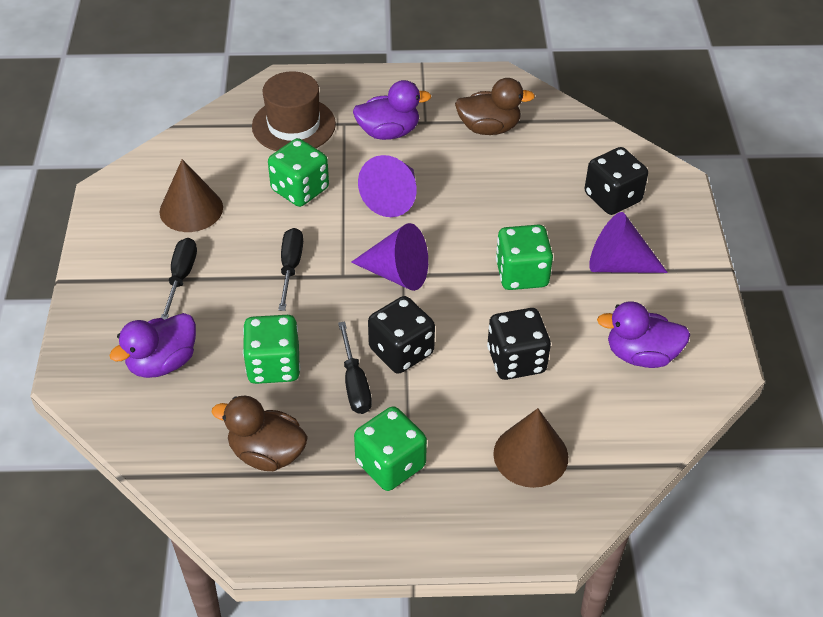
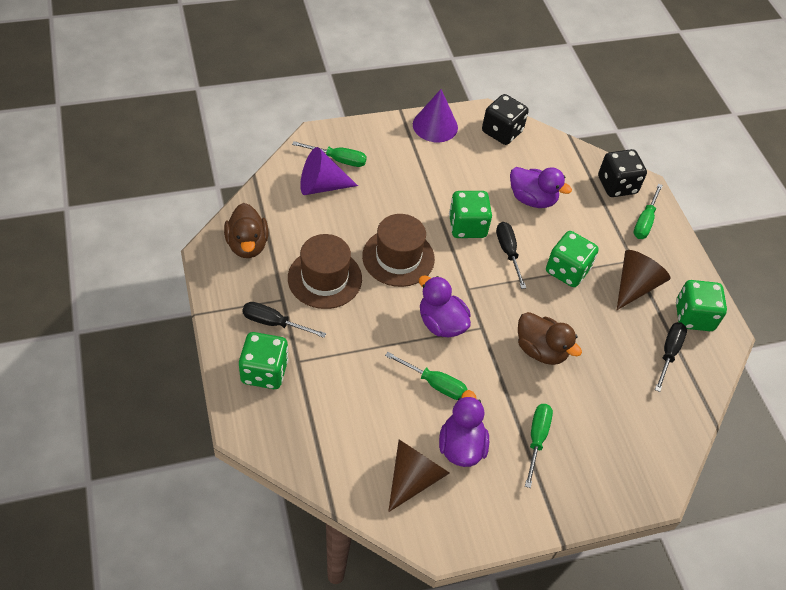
black dice: 3 -> 2
brown hat: 1 -> 2
green screwdriver: 0 -> 4
purple cone: 3 -> 2

